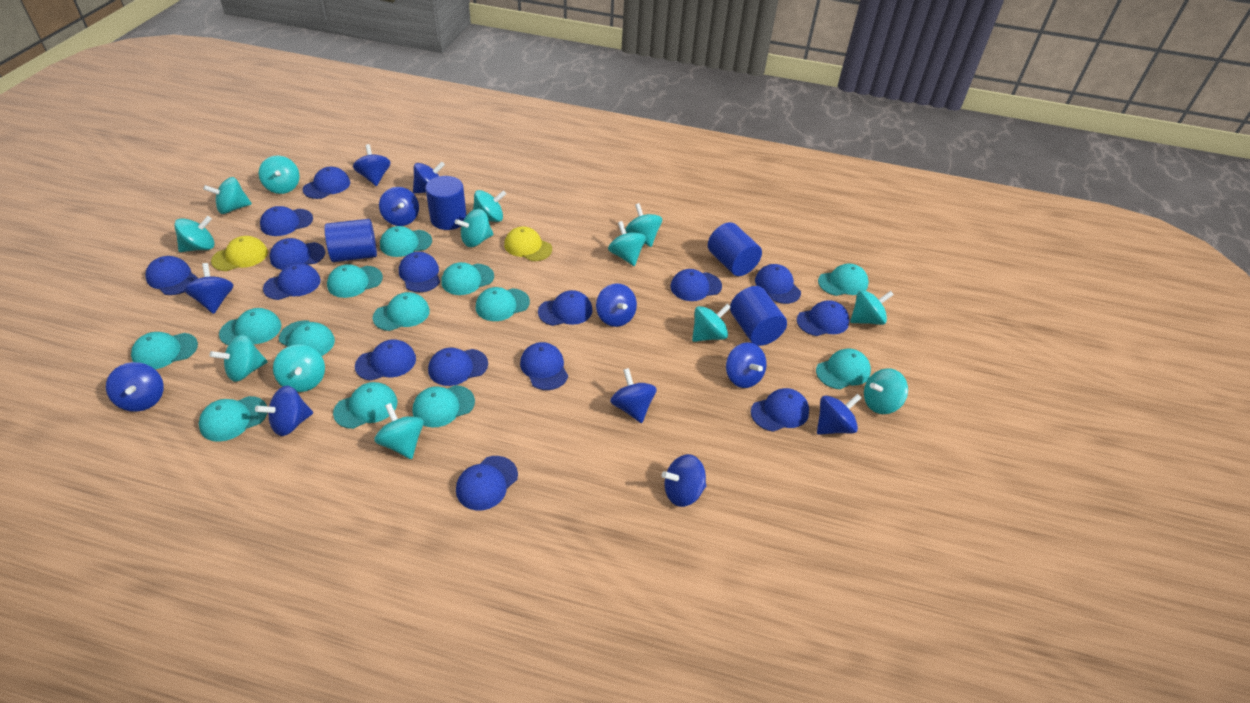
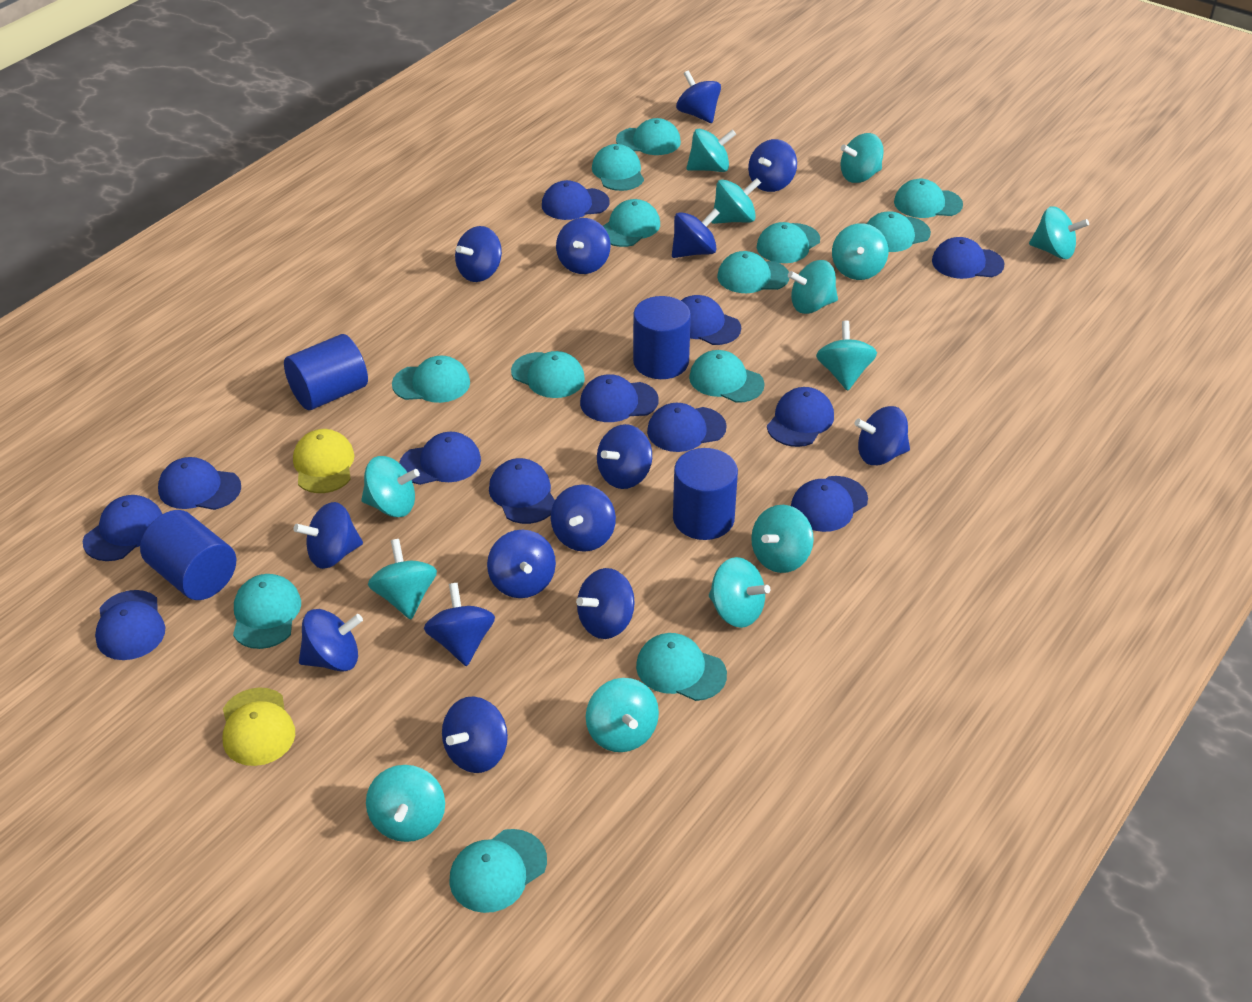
blue cap: 15 -> 12
blue spinning top: 11 -> 14

